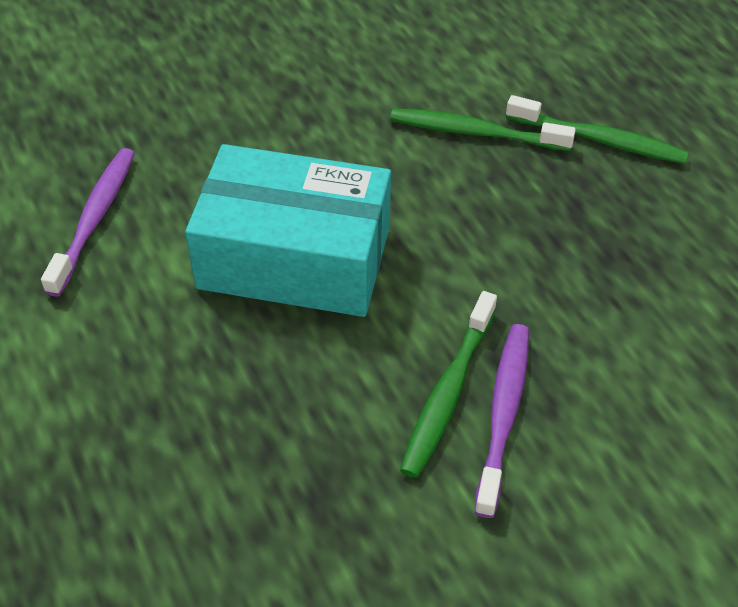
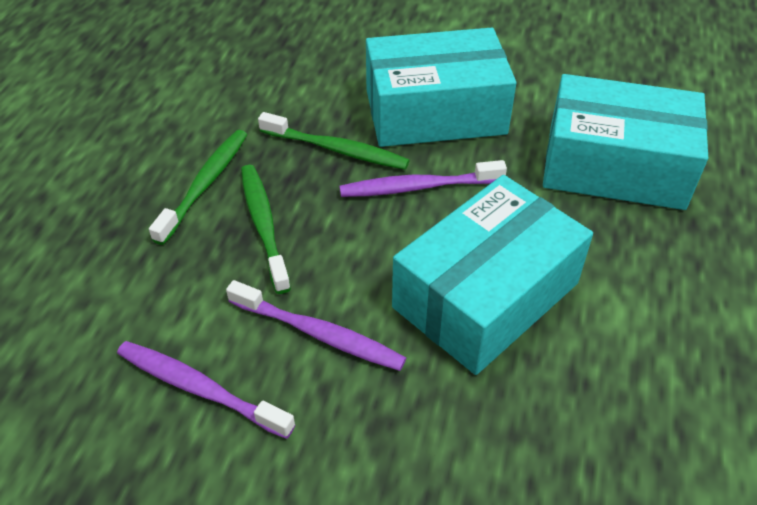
purple toothbrush: 2 -> 3
turquoise box: 1 -> 3

